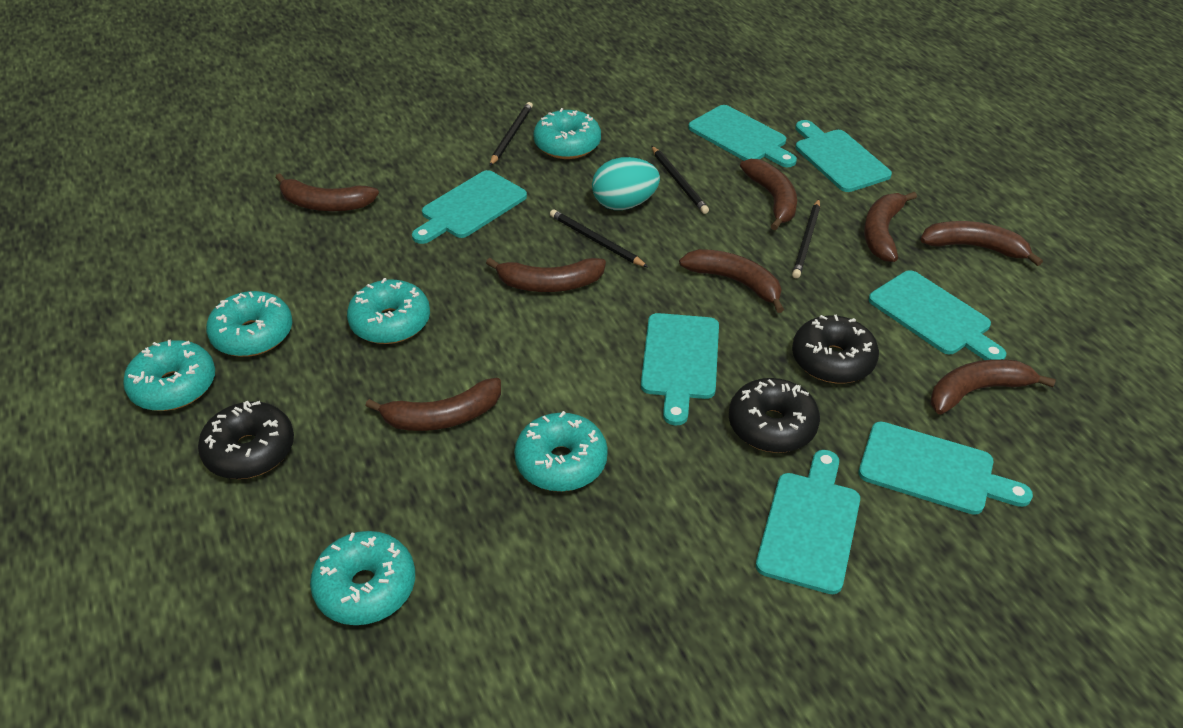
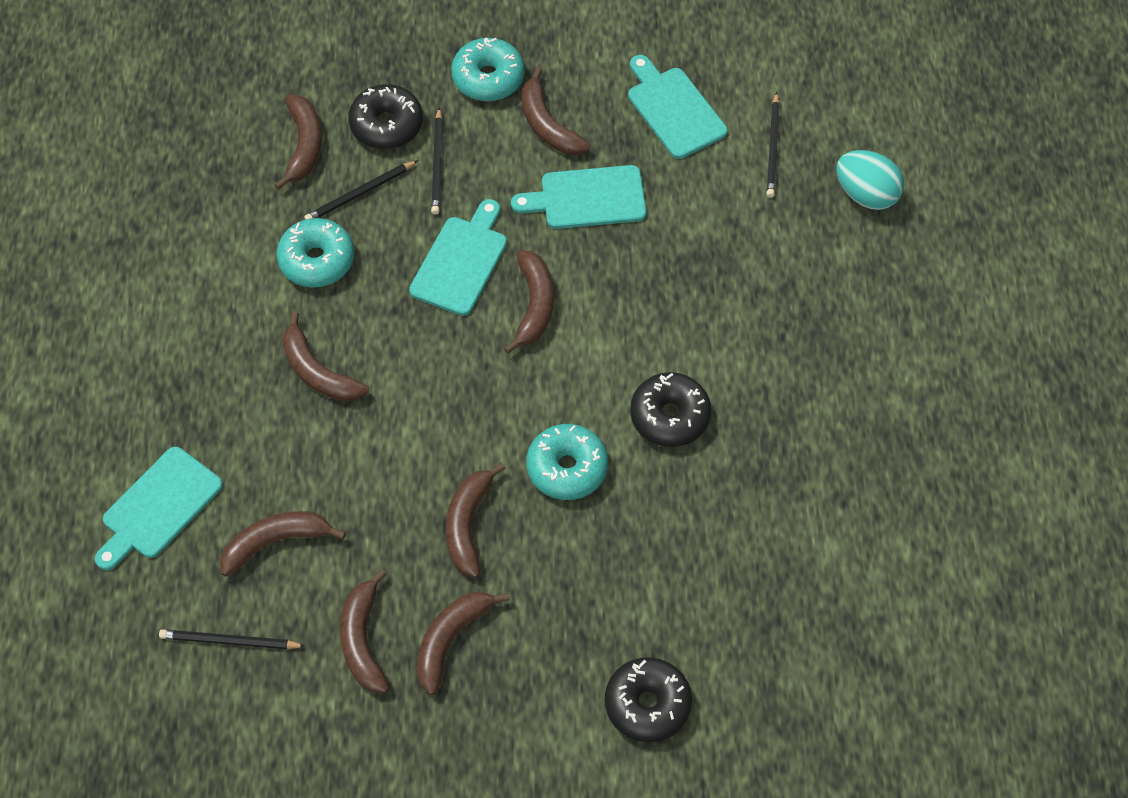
turquoise cutting board: 7 -> 4
turquoise donut: 6 -> 3

